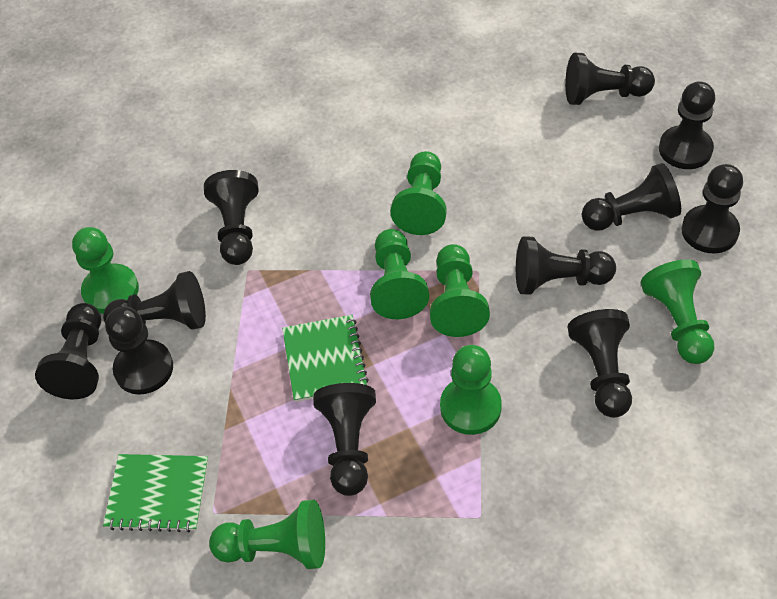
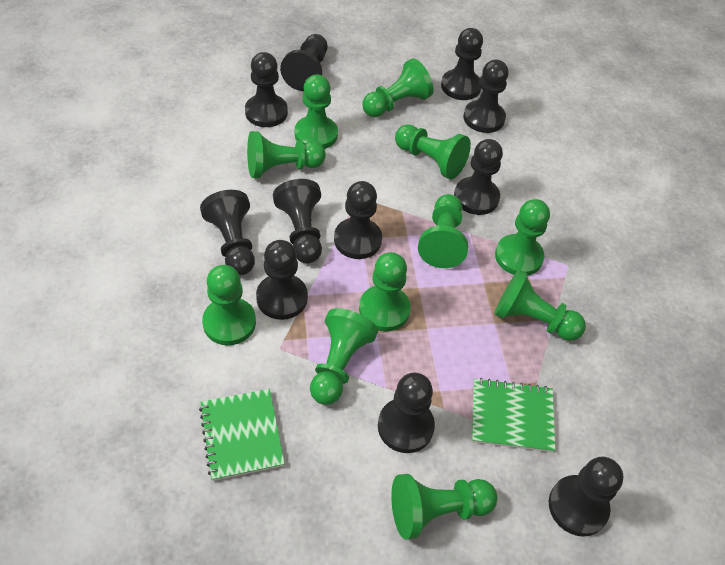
green pawn: 7 -> 11

